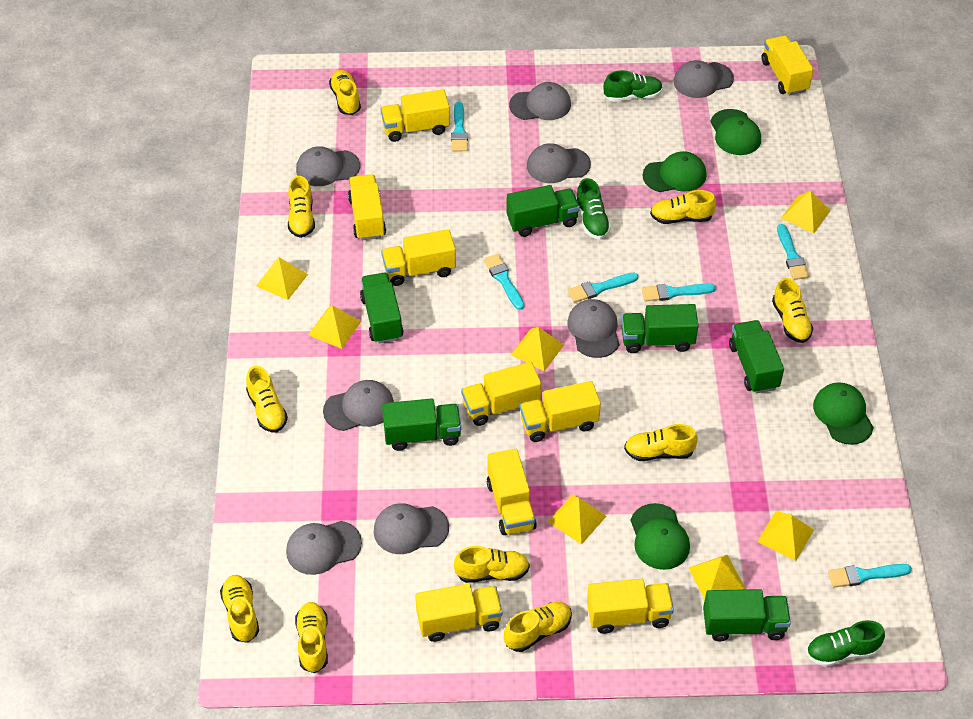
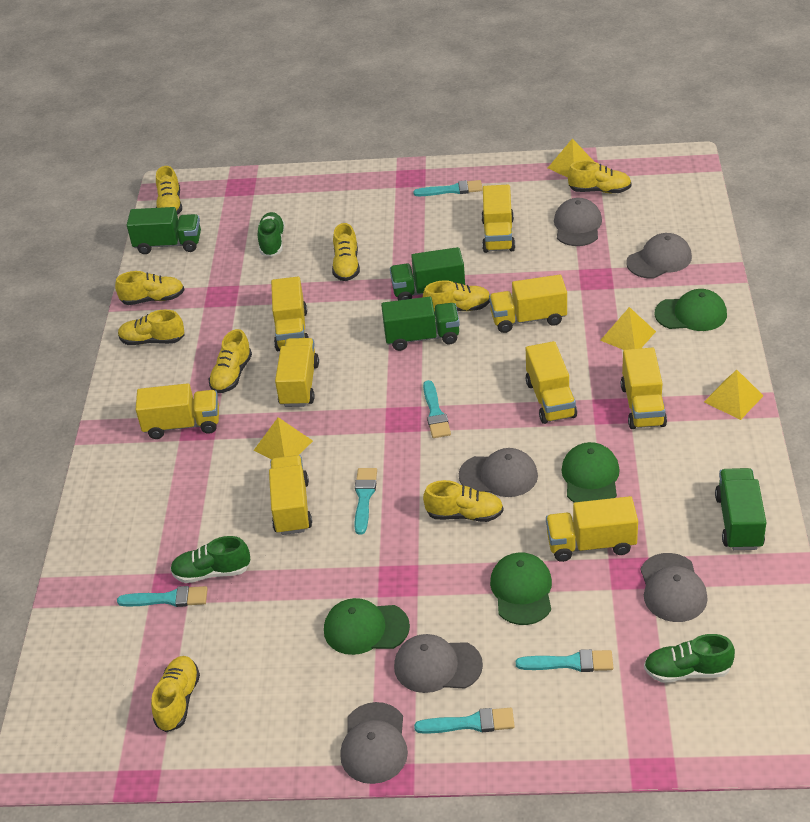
green truck: 6 -> 4
grey cap: 8 -> 6
yellow pyramid: 7 -> 4
yellow shoe: 10 -> 9

